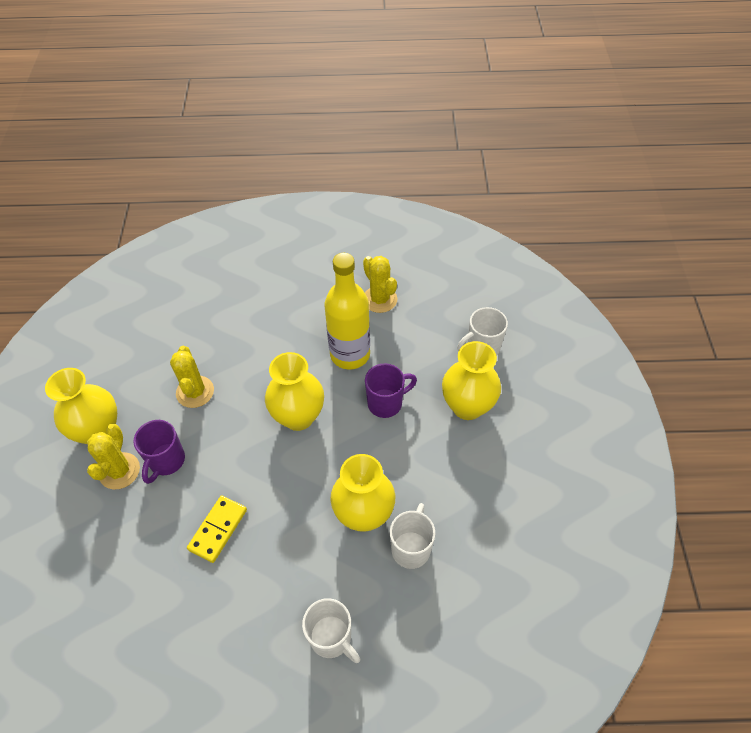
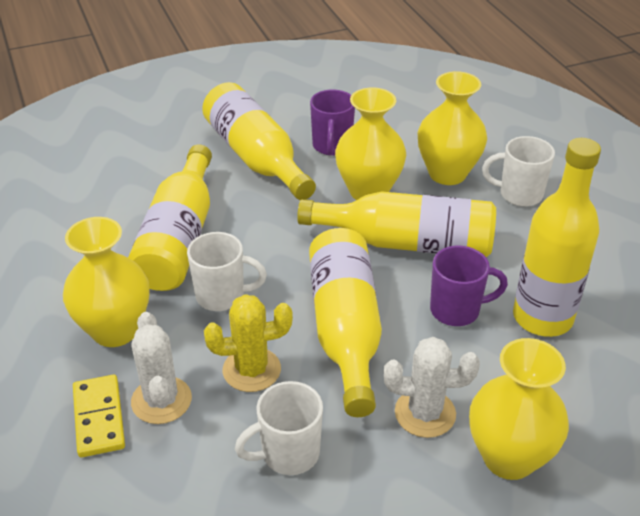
white cactus: 0 -> 2
yellow bottle: 1 -> 5
yellow cactus: 3 -> 1

